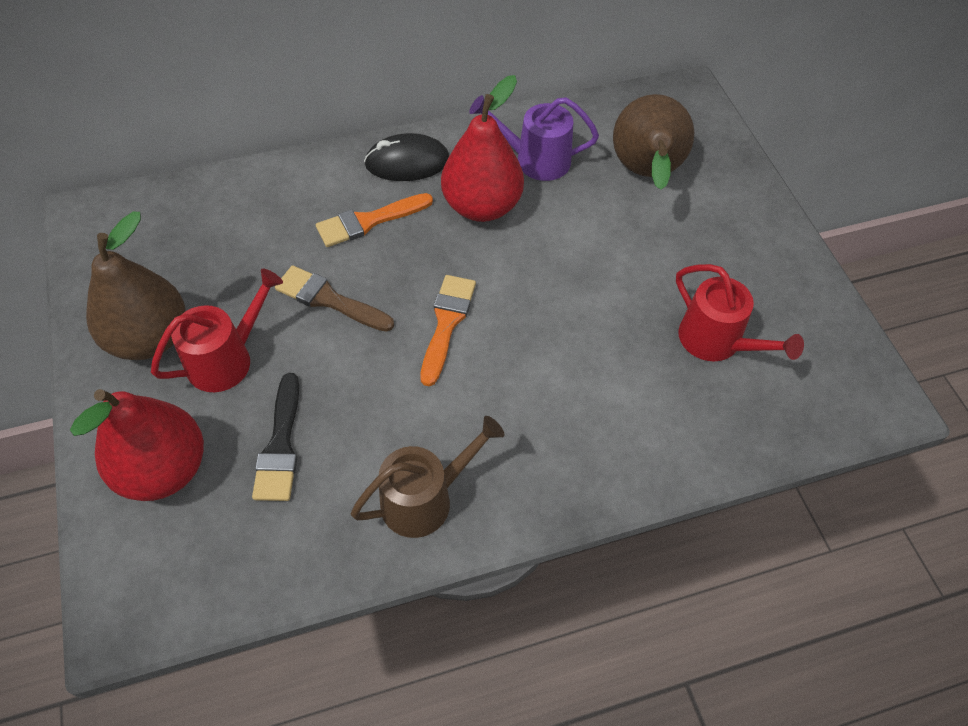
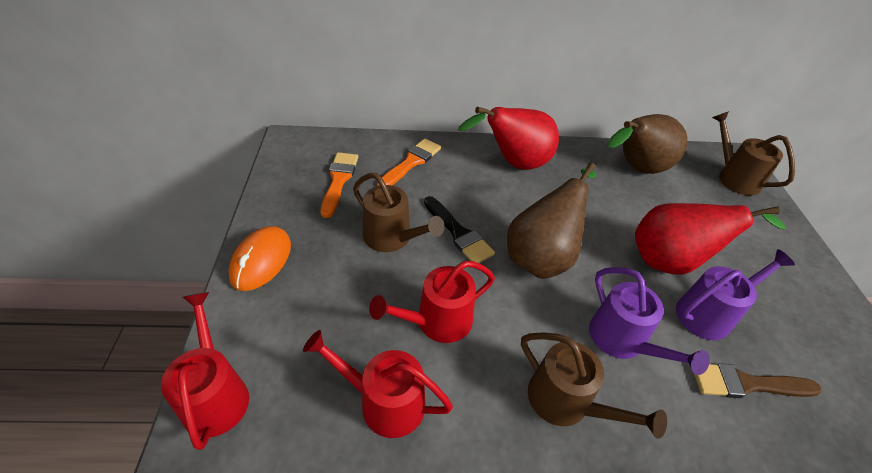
black mouse: 1 -> 0
brown watering can: 1 -> 3
orange mouse: 0 -> 1
purple watering can: 1 -> 2
red watering can: 2 -> 3

